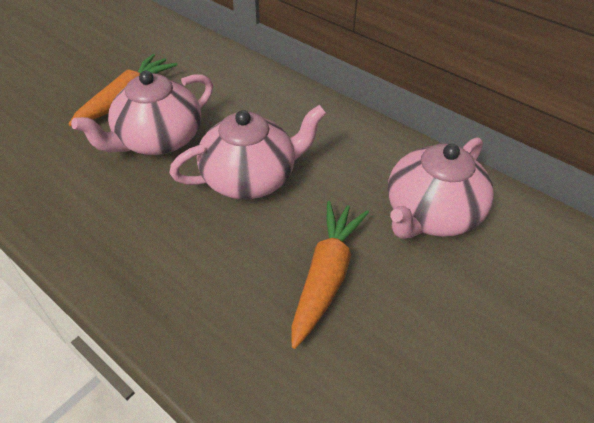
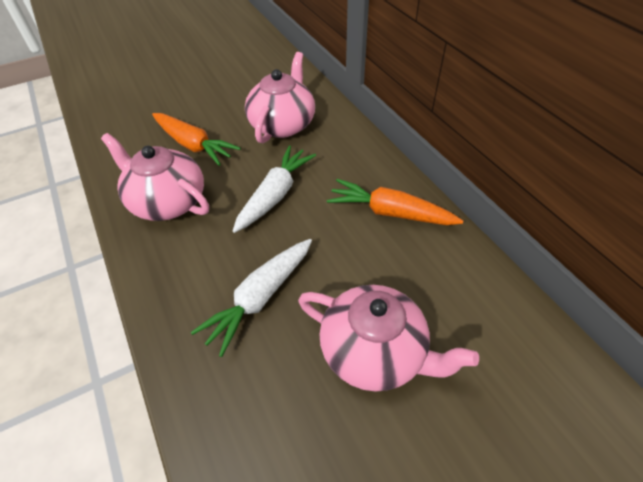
white carrot: 0 -> 2

